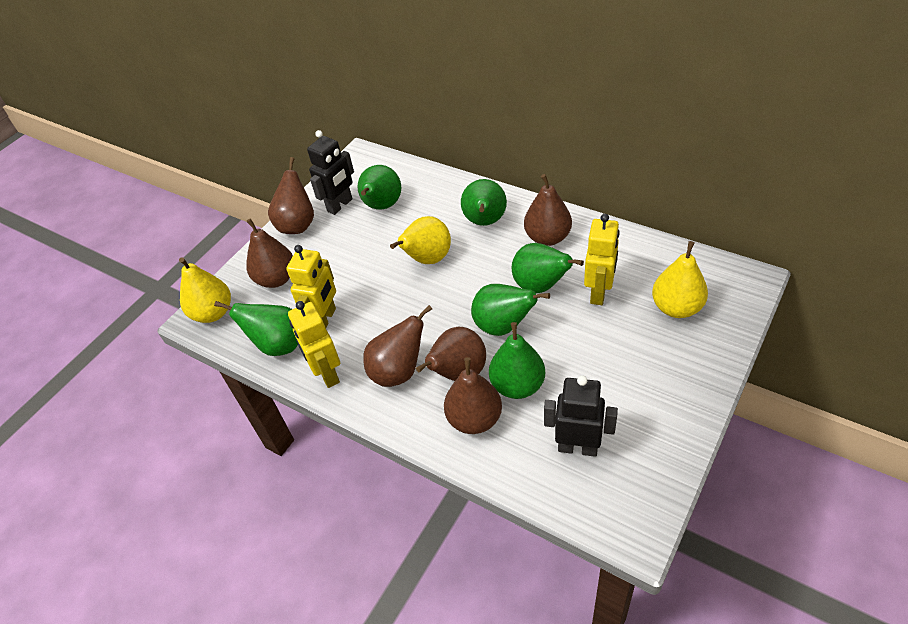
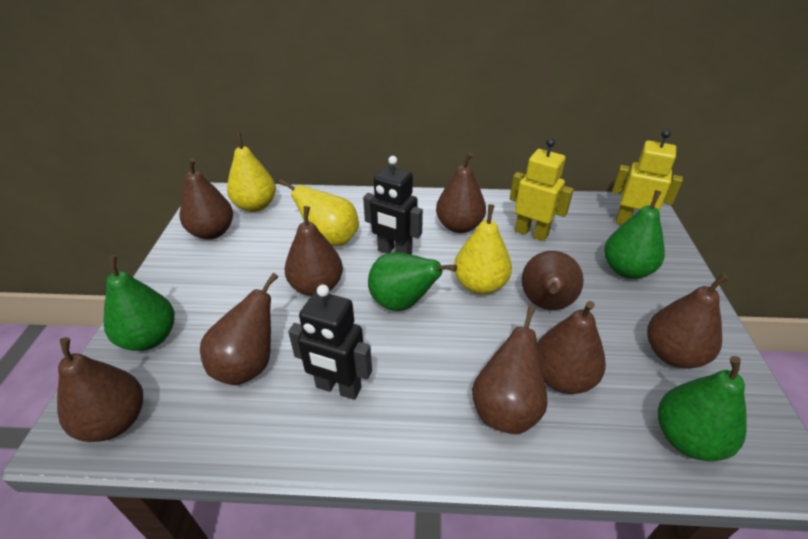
brown pear: 6 -> 9
green pear: 6 -> 4
yellow robot: 3 -> 2

